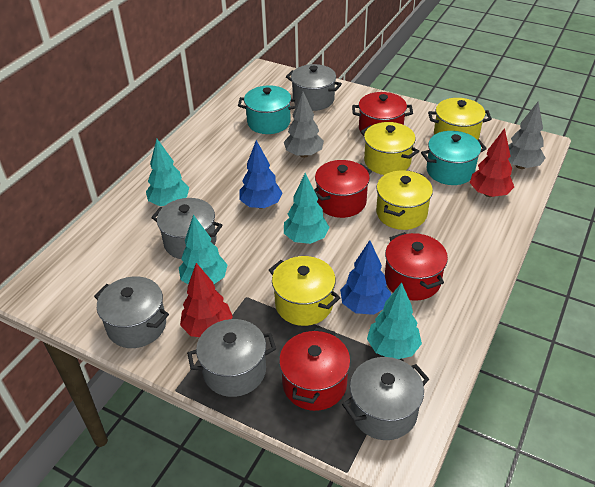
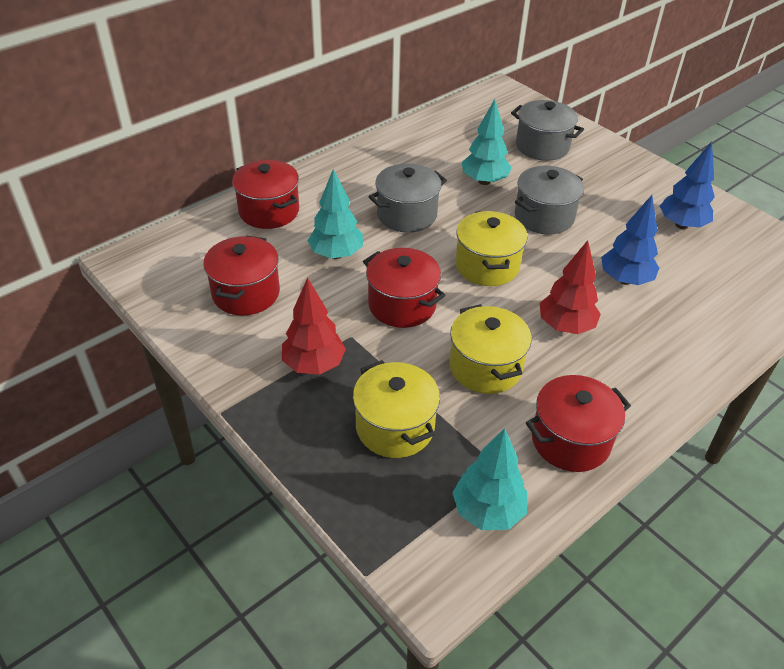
grey pot: 5 -> 3
grey tree: 2 -> 0
turquoise pot: 2 -> 0
turquoise tree: 4 -> 3
yellow pot: 4 -> 3

